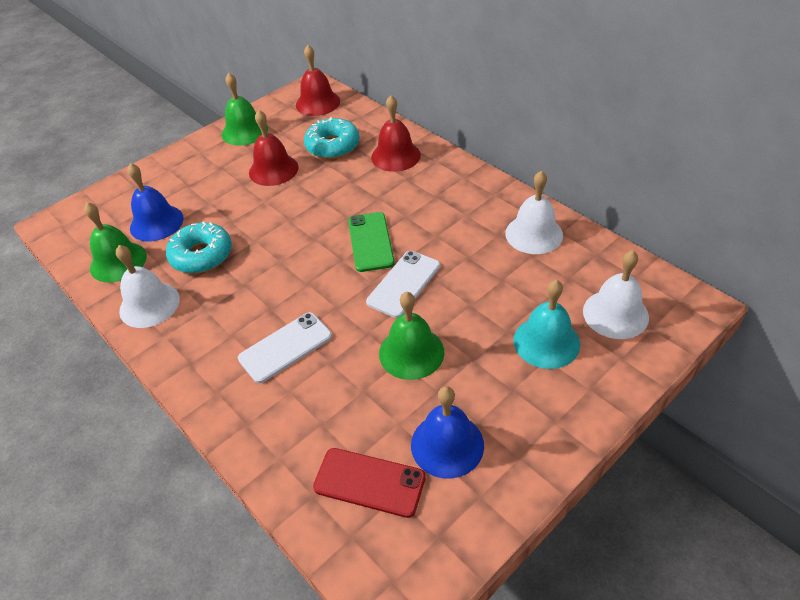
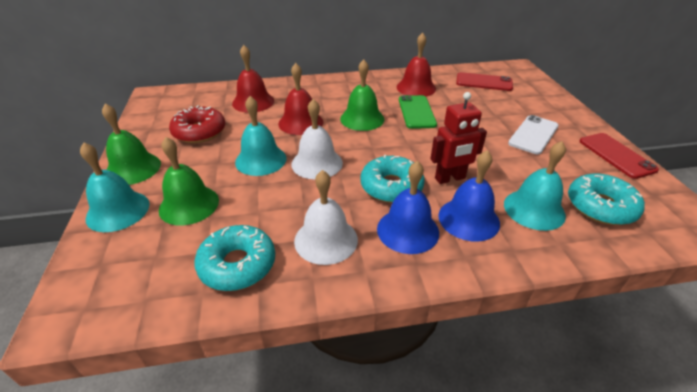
red donut: 0 -> 1
red phone: 1 -> 2
red robot: 0 -> 1
turquoise bell: 1 -> 3
turquoise donut: 2 -> 3
white bell: 3 -> 2
white phone: 2 -> 1

